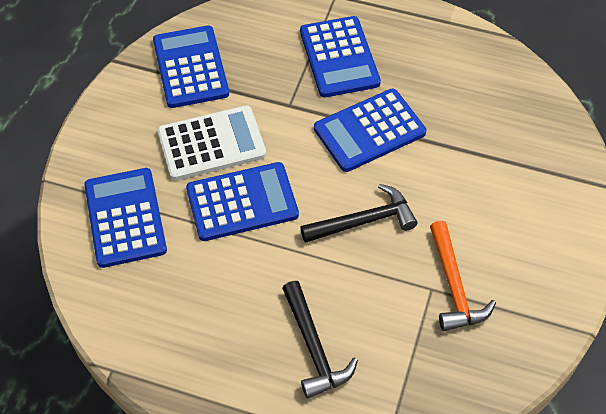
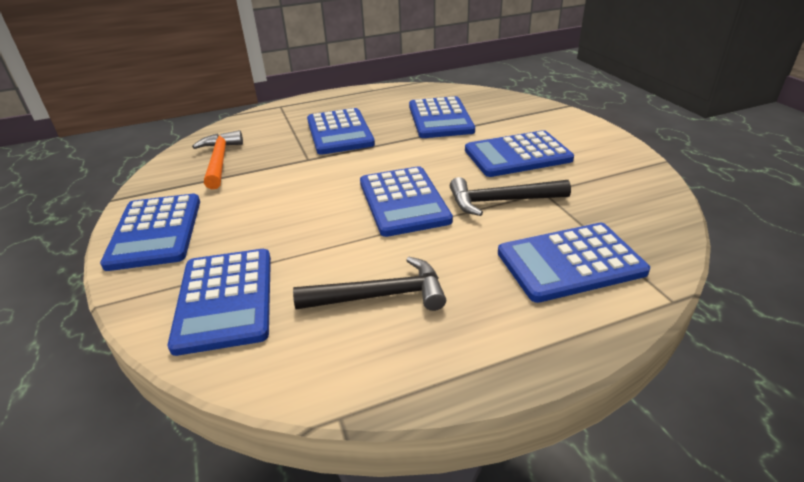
blue calculator: 5 -> 7
white calculator: 1 -> 0

